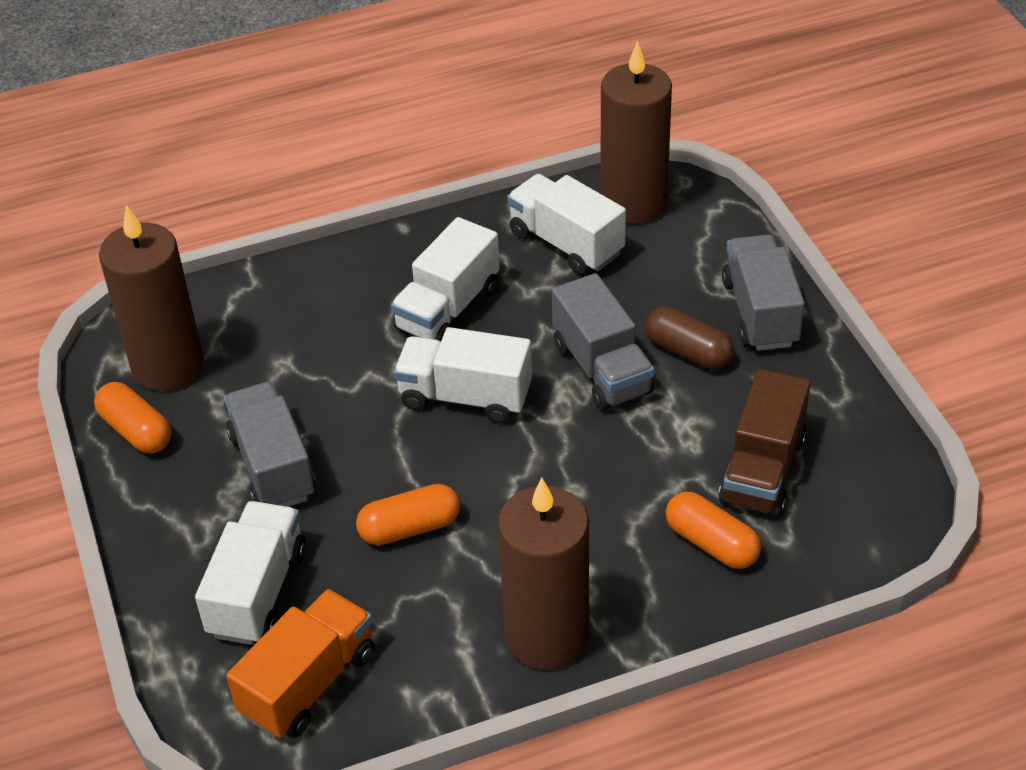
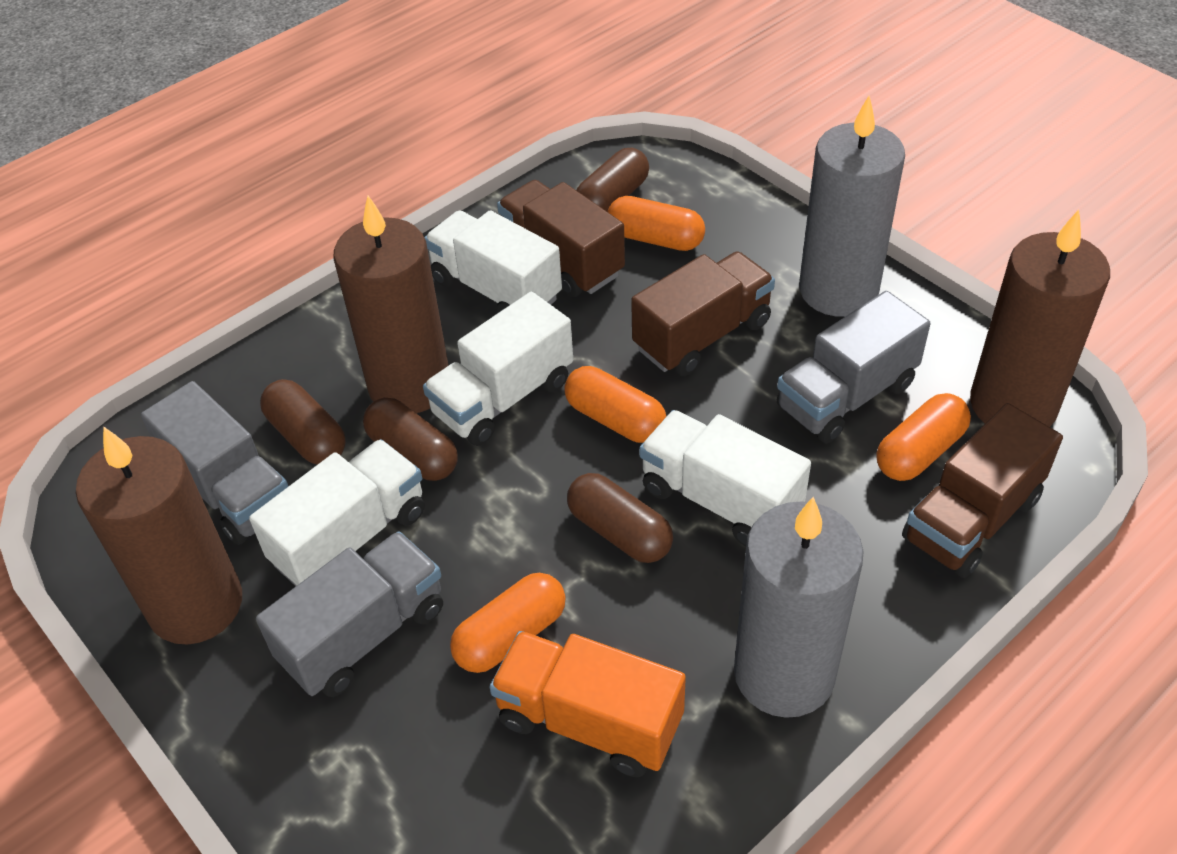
brown capsule: 1 -> 4
brown truck: 1 -> 3
grey candle: 0 -> 2
orange capsule: 3 -> 4

